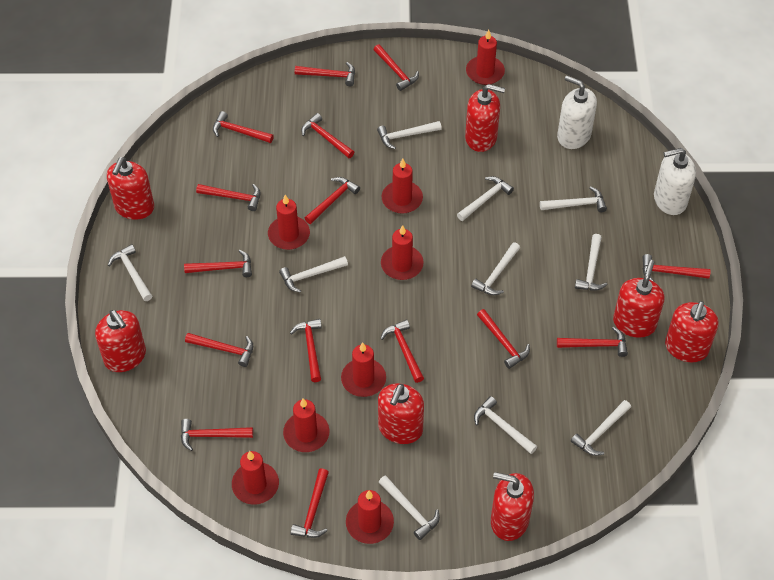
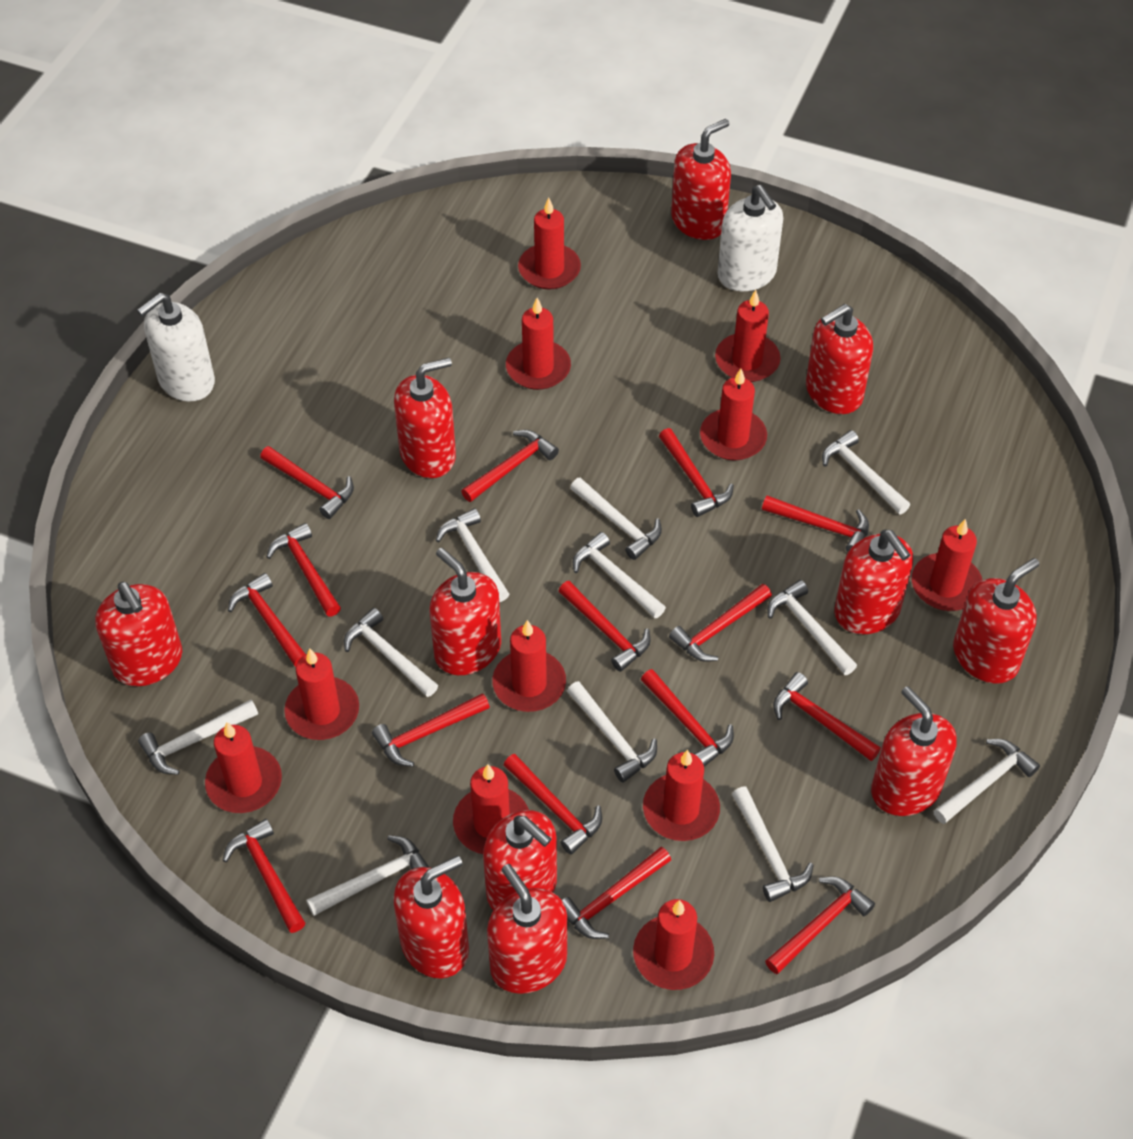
red candle: 8 -> 11
red soap dispenser: 7 -> 11
white hammer: 10 -> 11

